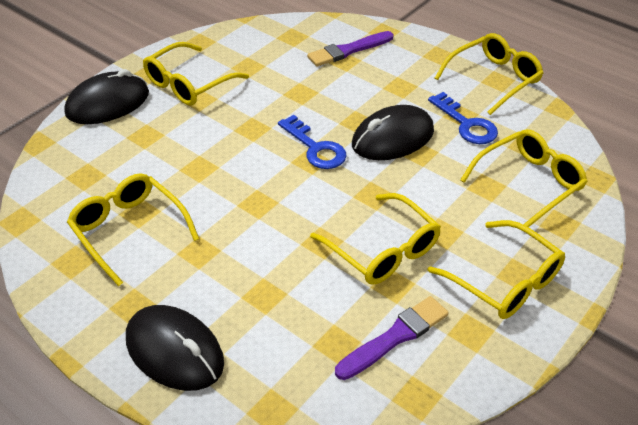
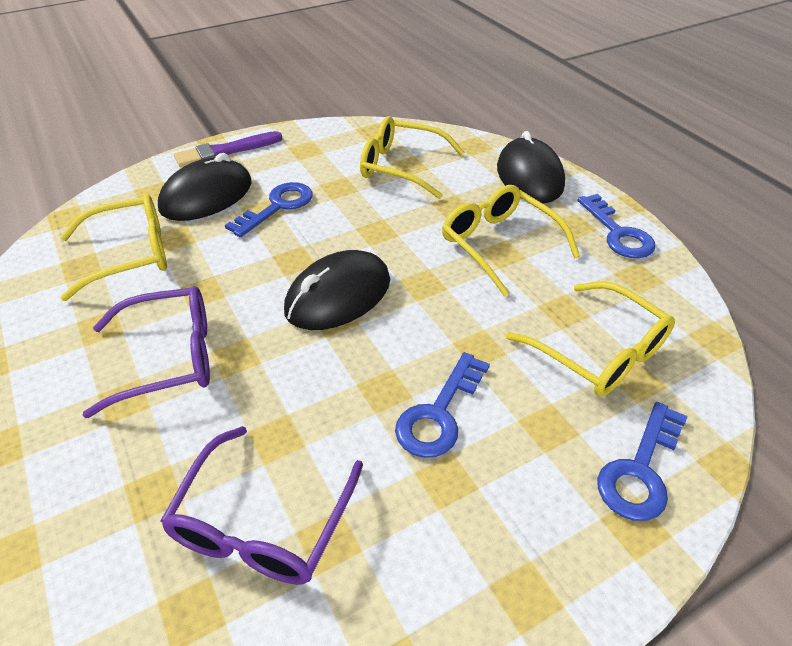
blue key: 2 -> 4
purple brush: 2 -> 1
purple glasses: 0 -> 2
yellow glasses: 6 -> 4

